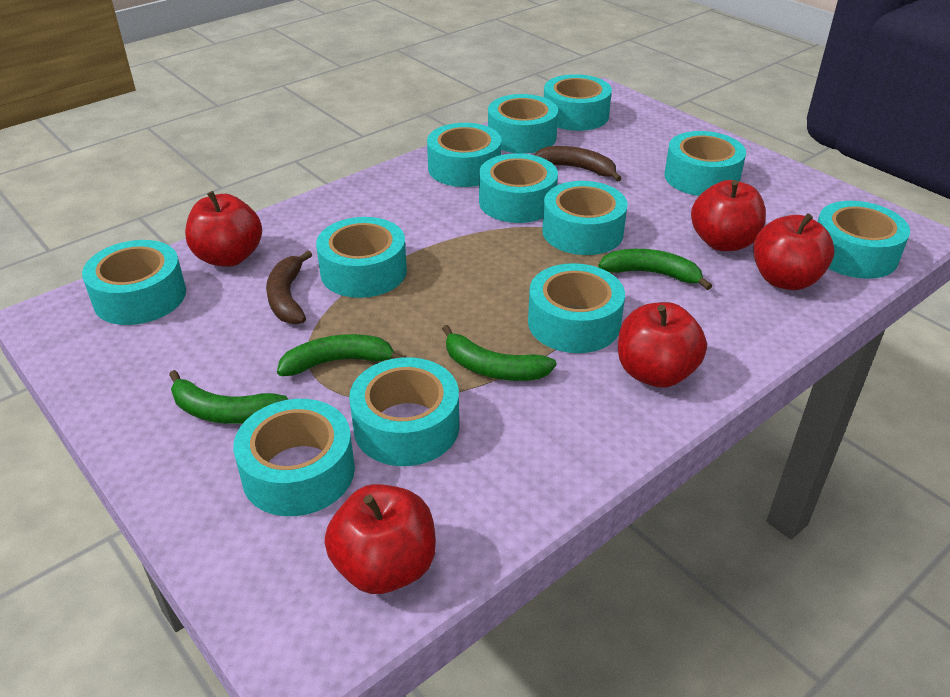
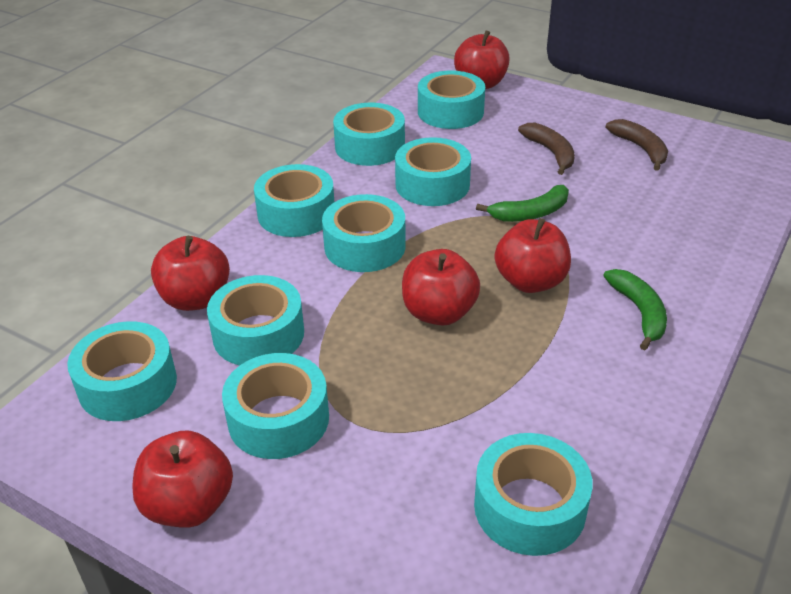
green banana: 4 -> 2
turquoise tape: 12 -> 9

